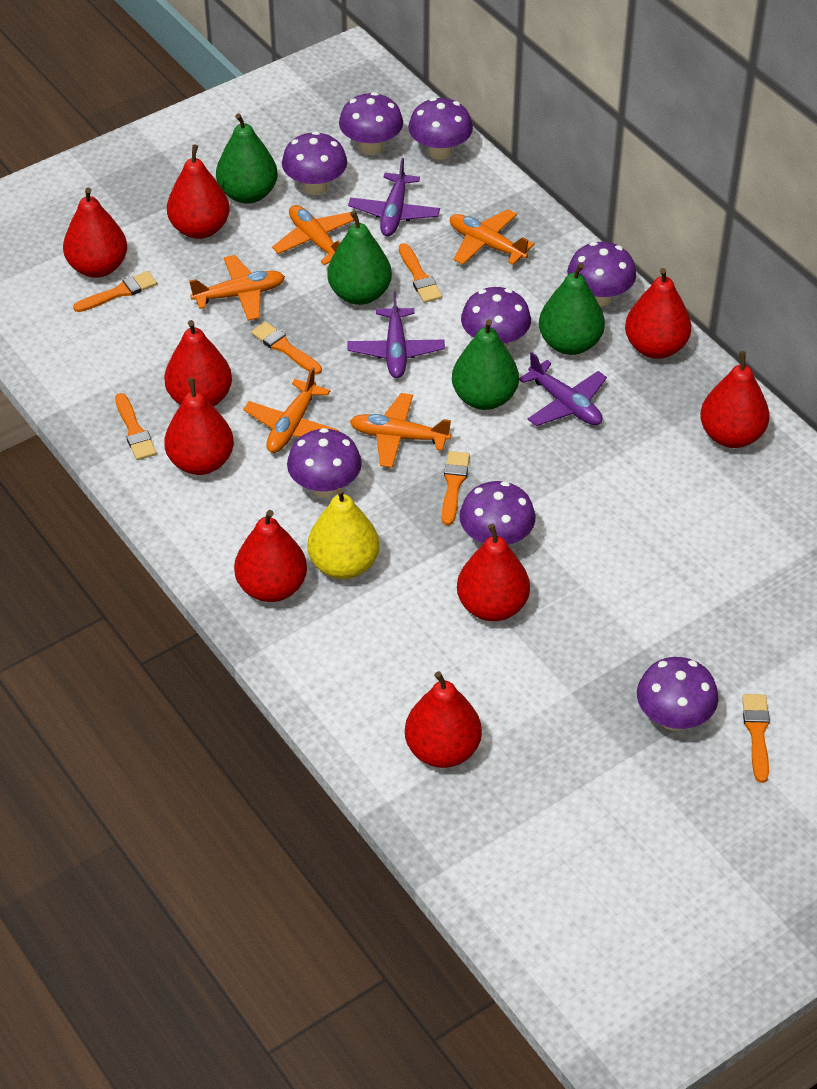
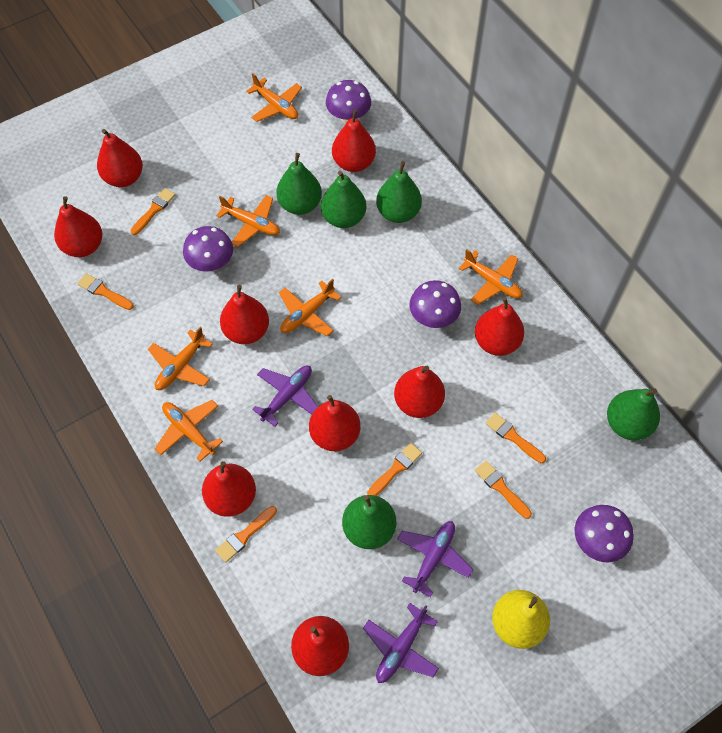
green pear: 4 -> 5
orange plane: 5 -> 6
purple mushroom: 8 -> 4

